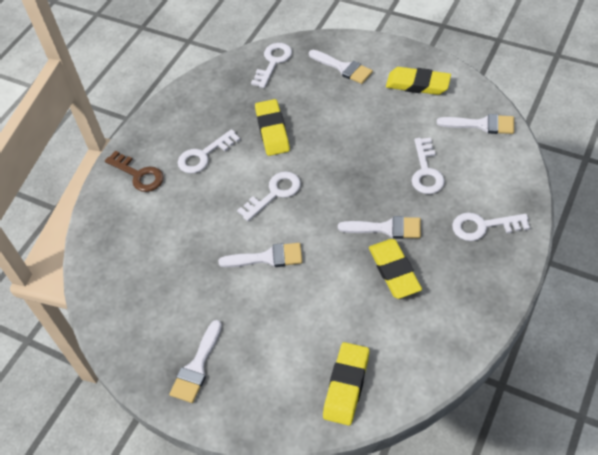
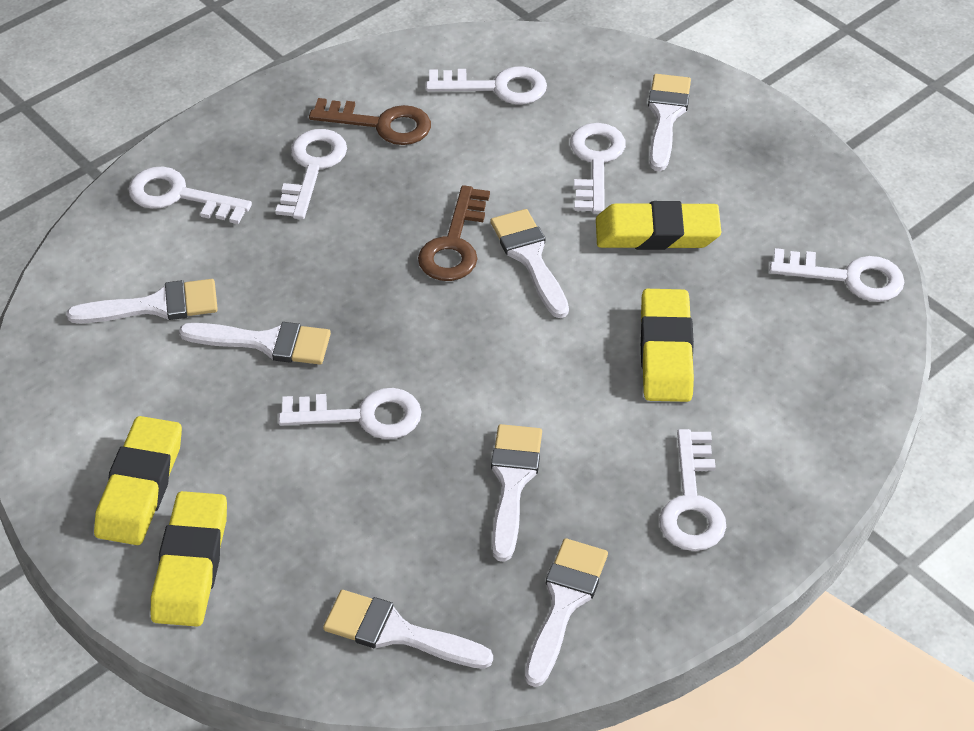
brown key: 1 -> 2
white brush: 5 -> 7
white key: 5 -> 7

